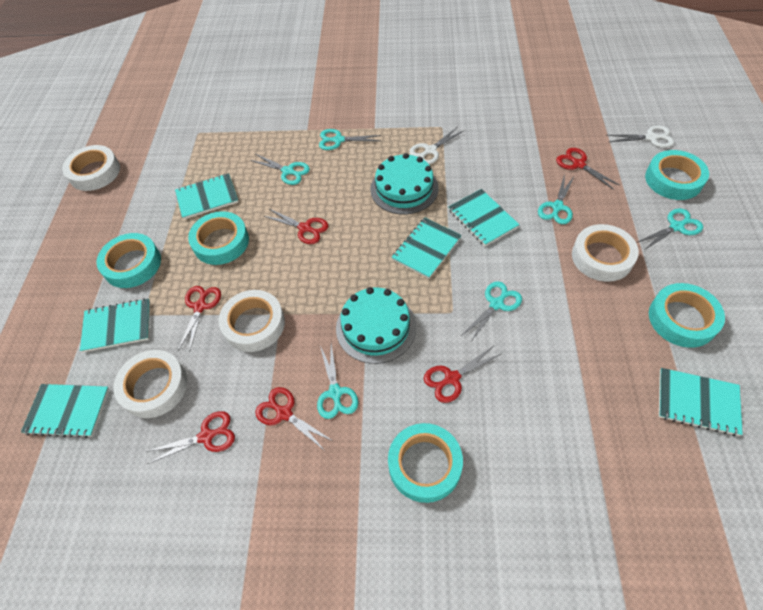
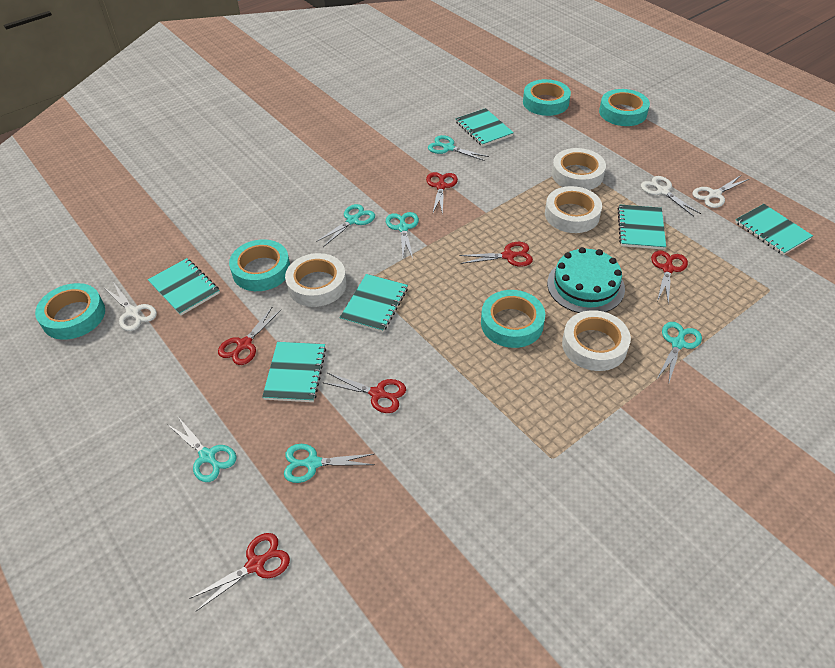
turquoise cake: 2 -> 1
white scissors: 2 -> 3

